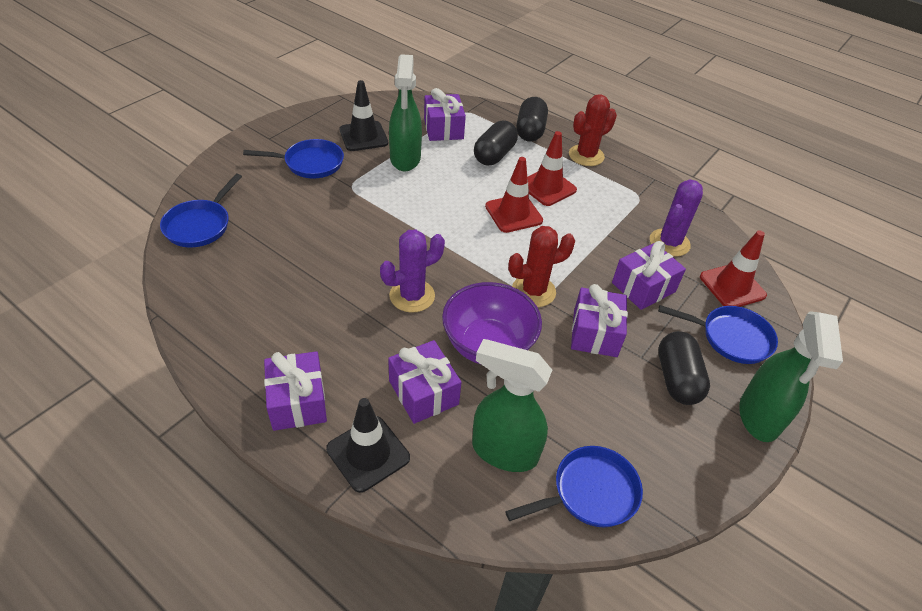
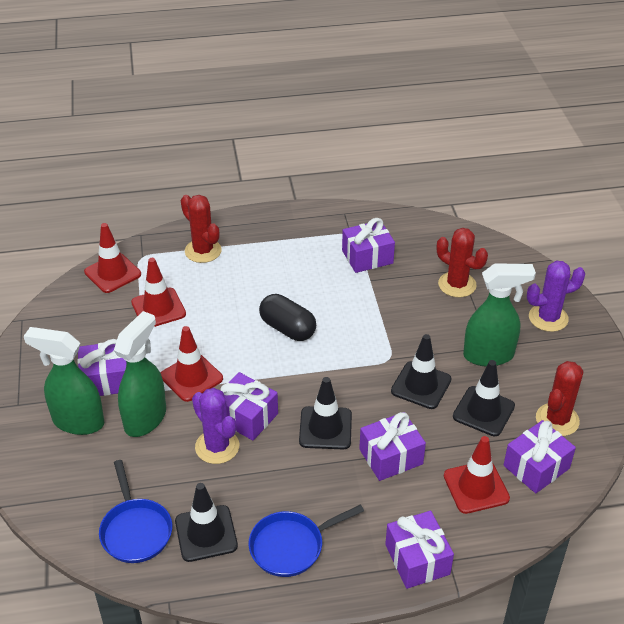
black capsule: 3 -> 1
black traffic cone: 2 -> 4
blue pan: 4 -> 2
purple bowl: 1 -> 0
purple gift: 5 -> 6
red cactus: 2 -> 3
red traffic cone: 3 -> 4

